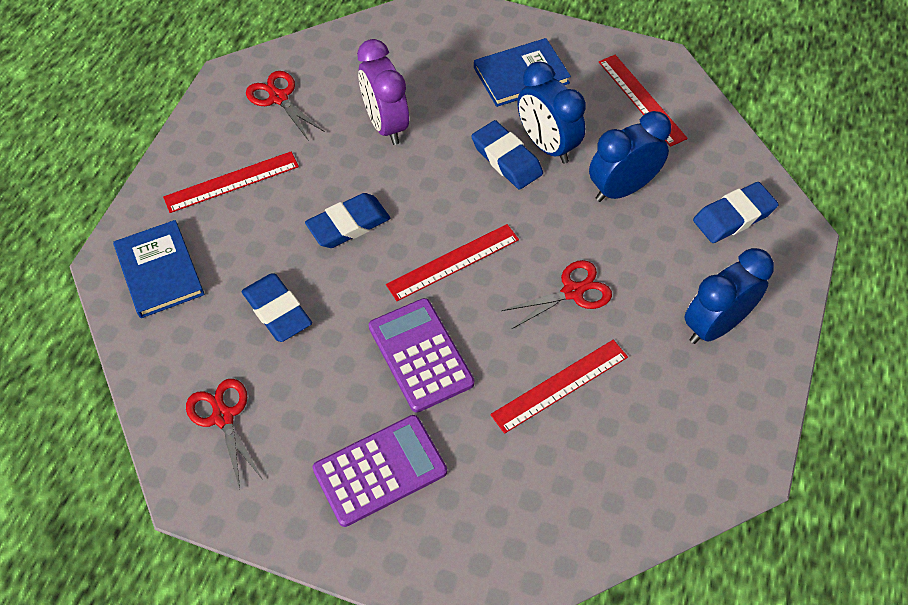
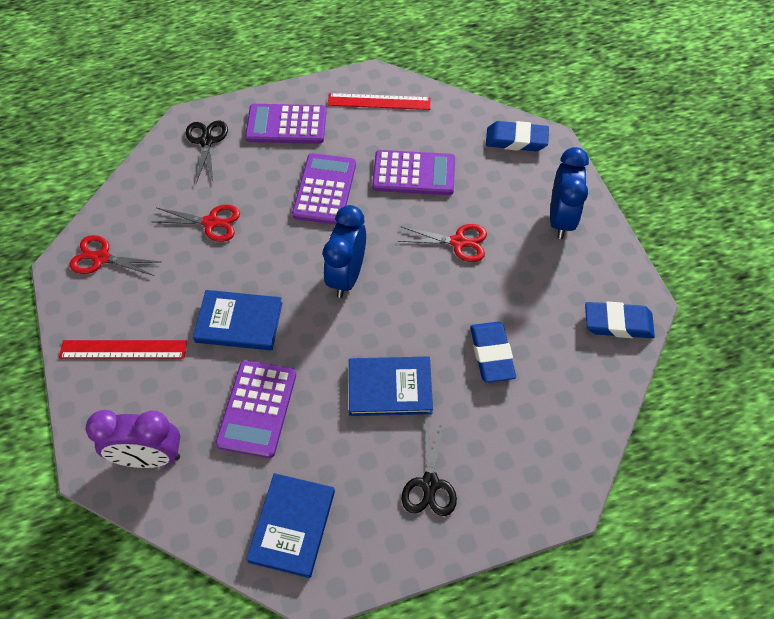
black scissors: 0 -> 2
blue book: 2 -> 3
blue clock: 3 -> 2
blue eraser: 4 -> 3
purple calculator: 2 -> 4
red ruler: 4 -> 2

